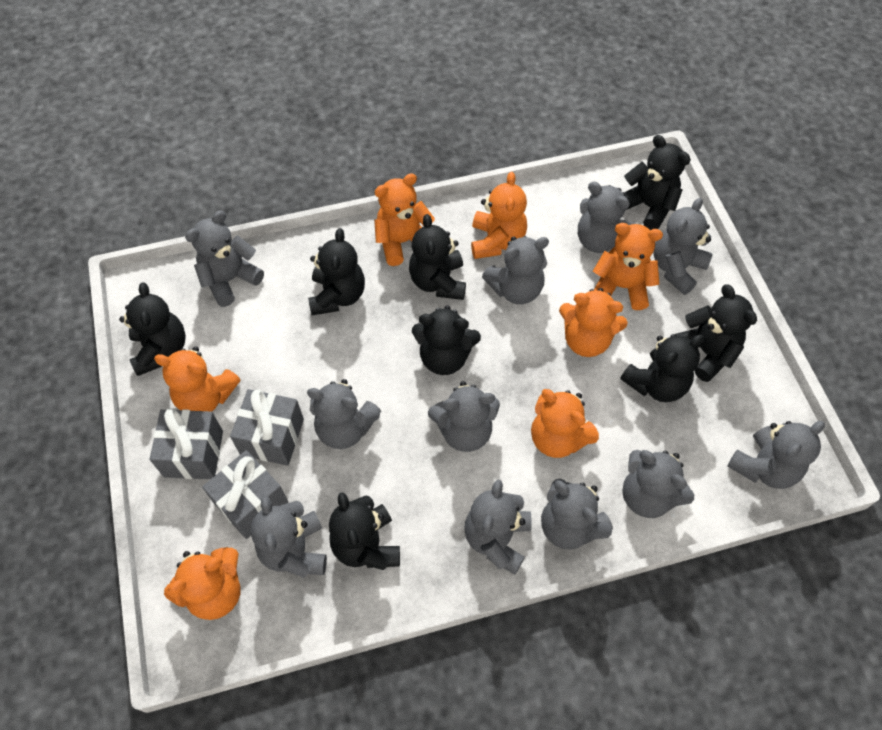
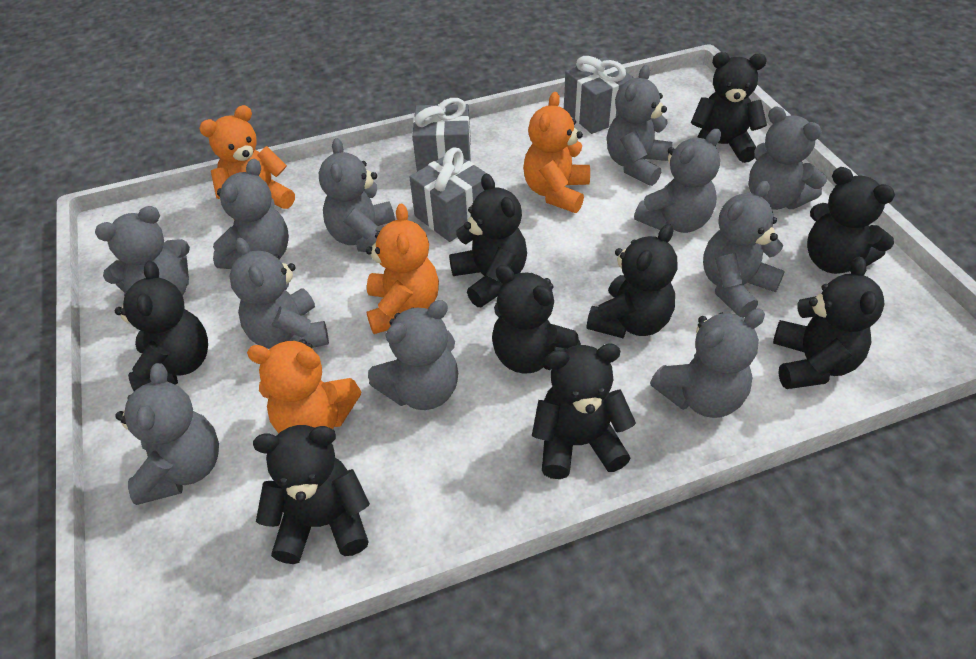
black teddy bear: 8 -> 9
orange teddy bear: 7 -> 4

